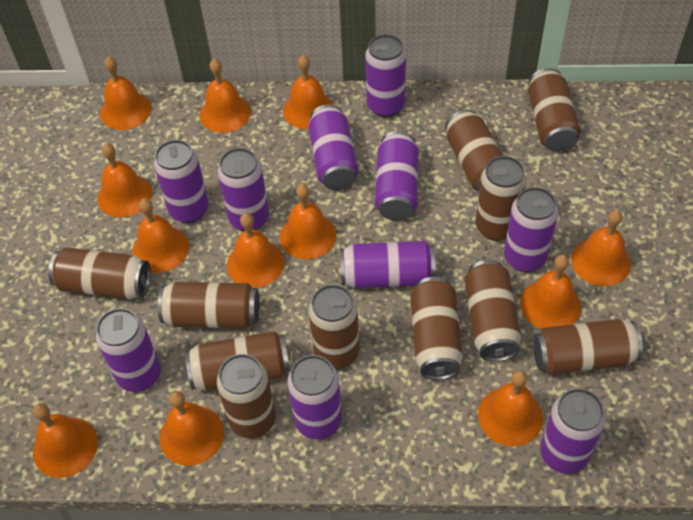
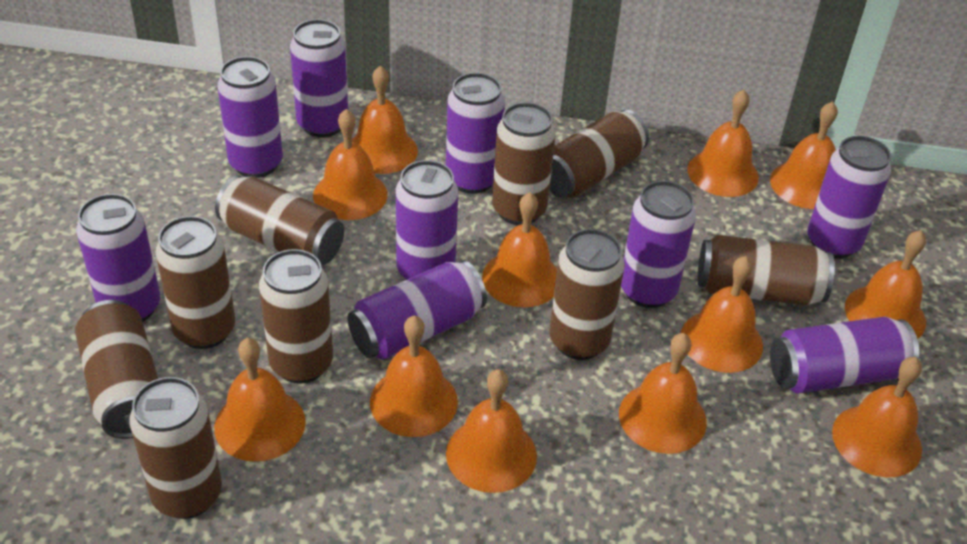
brown can: 11 -> 9
purple can: 10 -> 9

